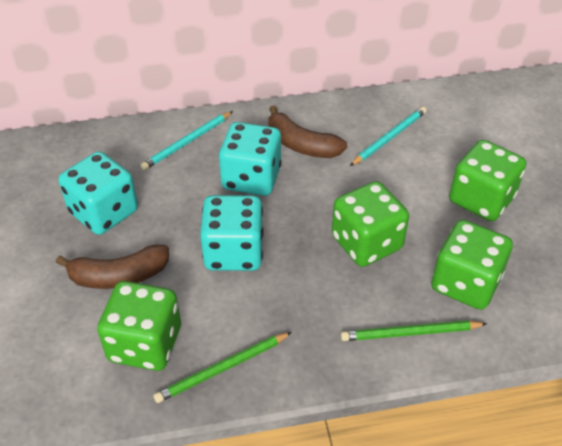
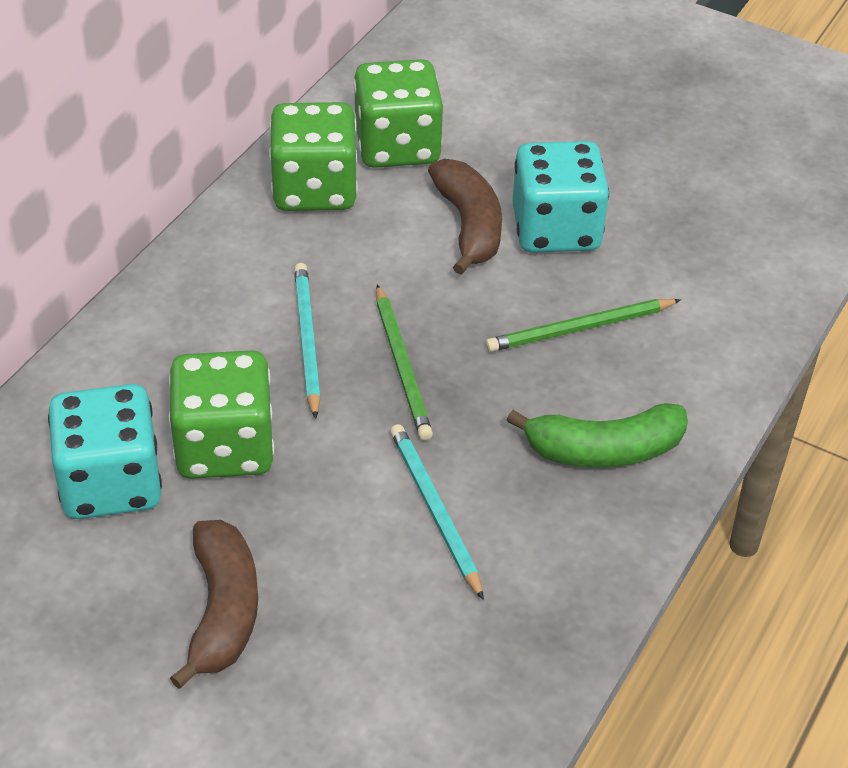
green banana: 0 -> 1
green dice: 4 -> 3
turquoise dice: 3 -> 2

